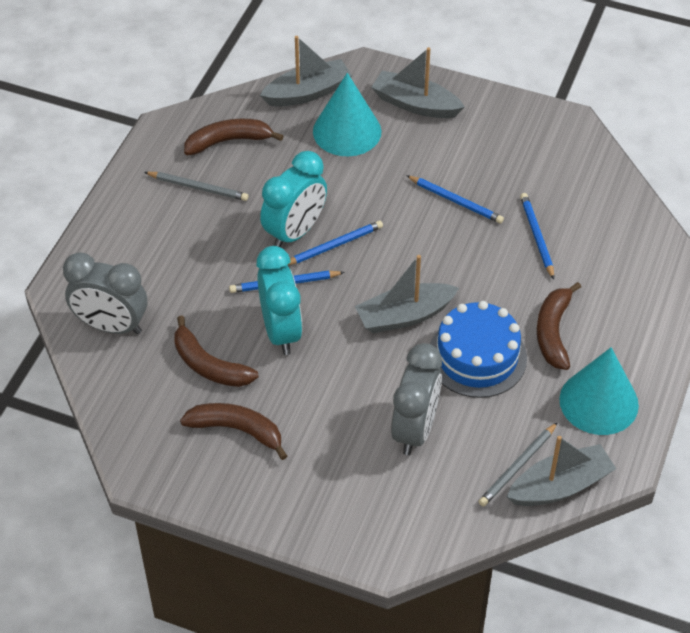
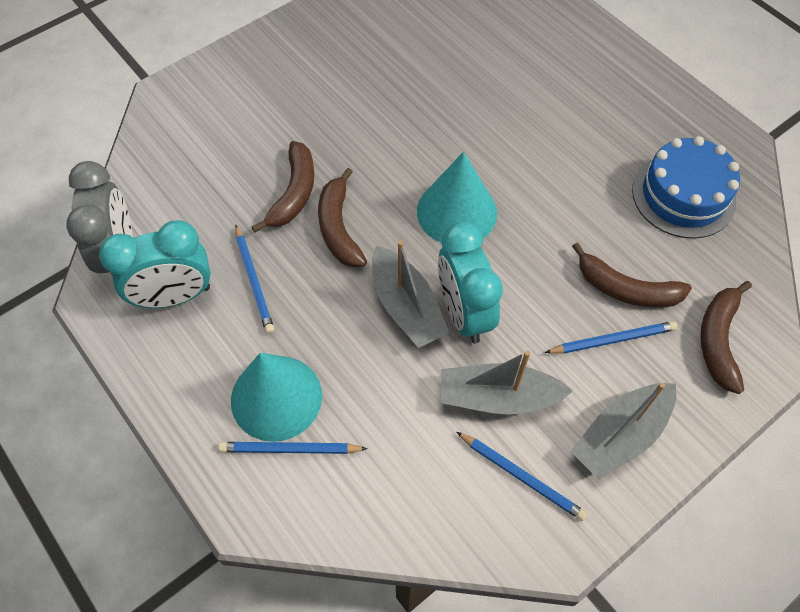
grey boat: 4 -> 3
grey clock: 2 -> 1
grey pencil: 2 -> 0

